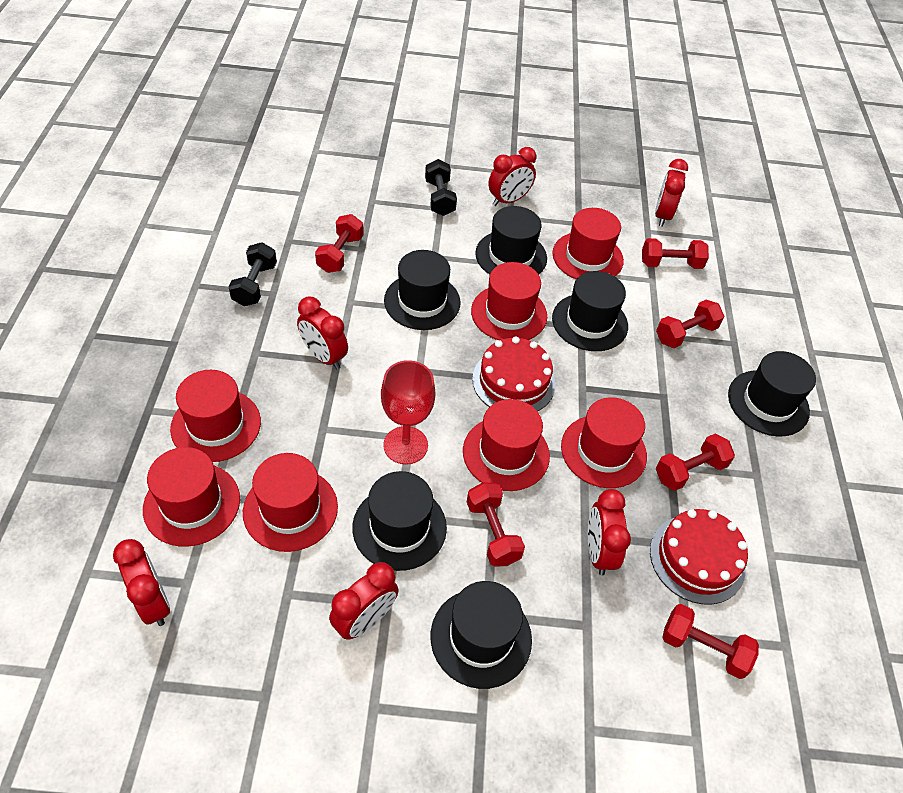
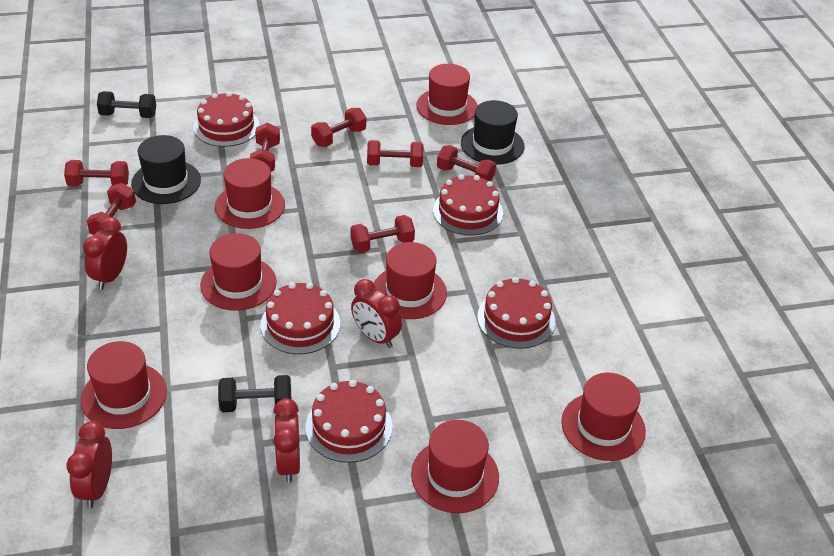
black hat: 6 -> 2
red cake: 2 -> 5
red clock: 6 -> 4
red dumbbell: 6 -> 7
red goblet: 1 -> 0

